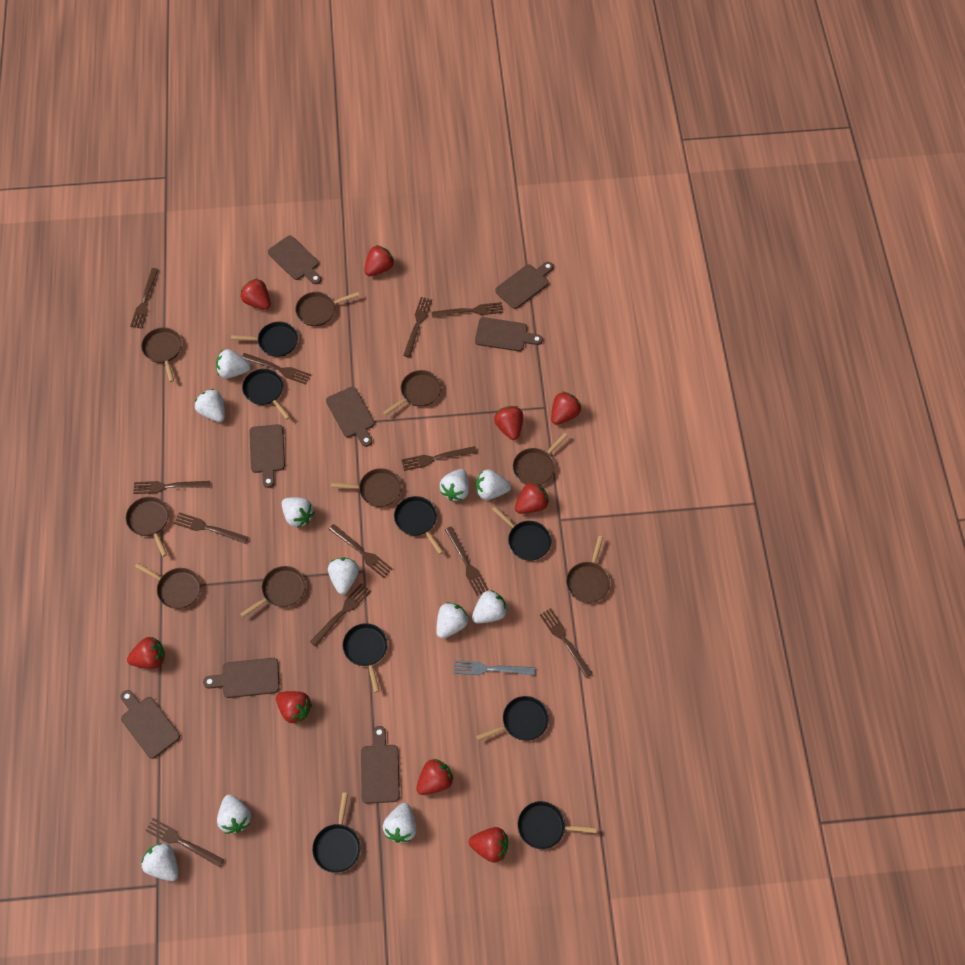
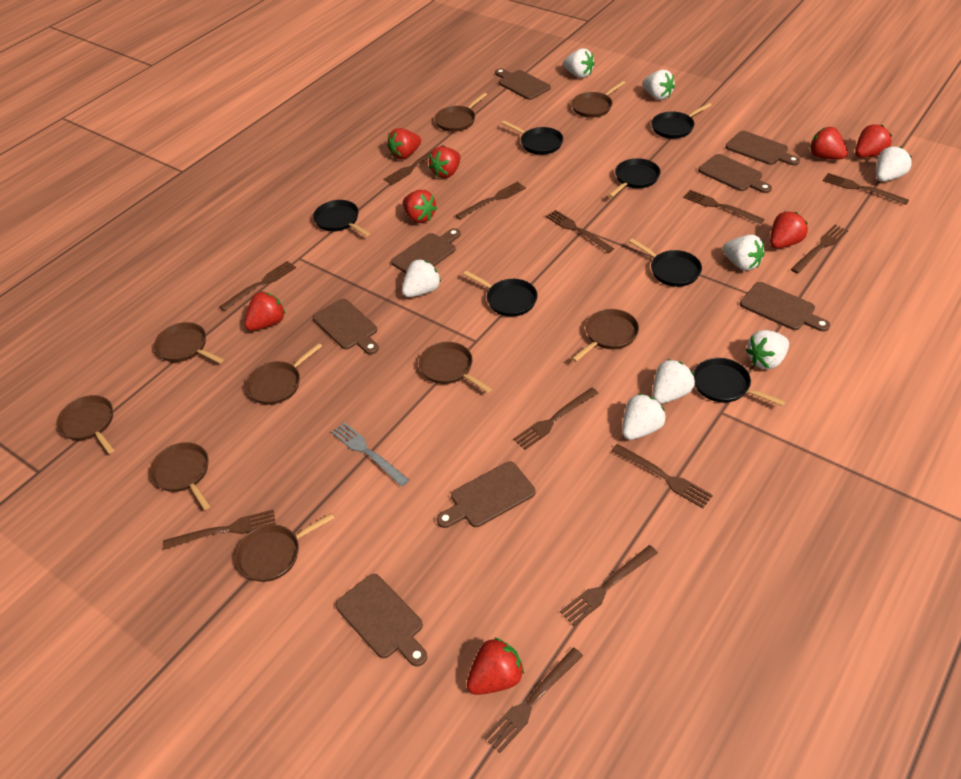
black pan: 8 -> 7
red strawberry: 9 -> 8
white strawberry: 11 -> 8

